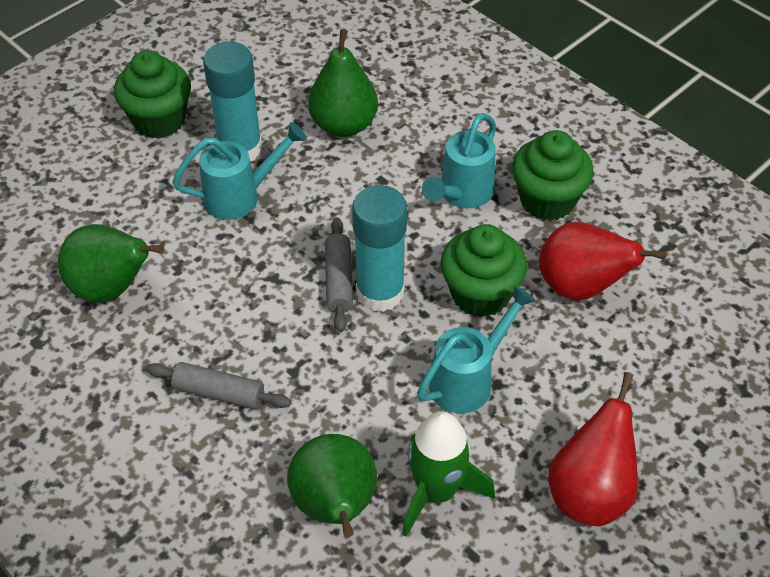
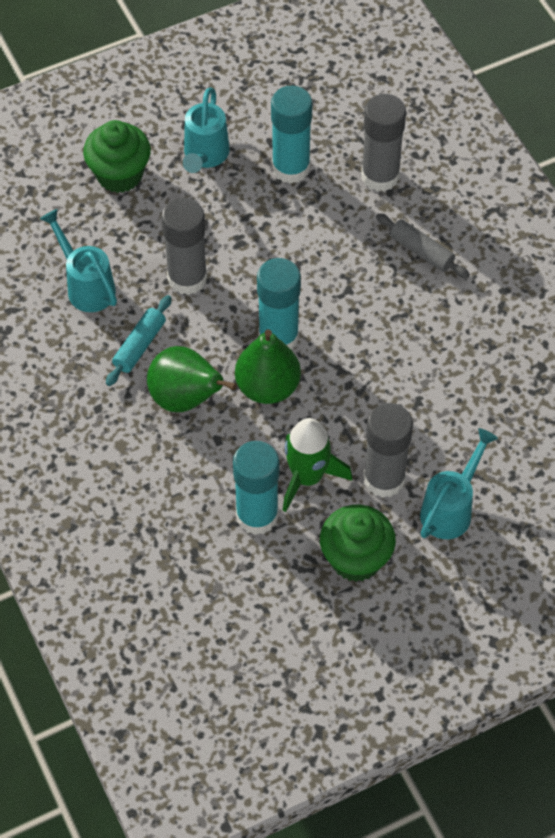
green cupcake: 3 -> 2
green pear: 3 -> 2
grey glue stick: 0 -> 3
grey rolling pin: 2 -> 1
red pear: 2 -> 0
turquoise glue stick: 2 -> 3
turquoise rolling pin: 0 -> 1

